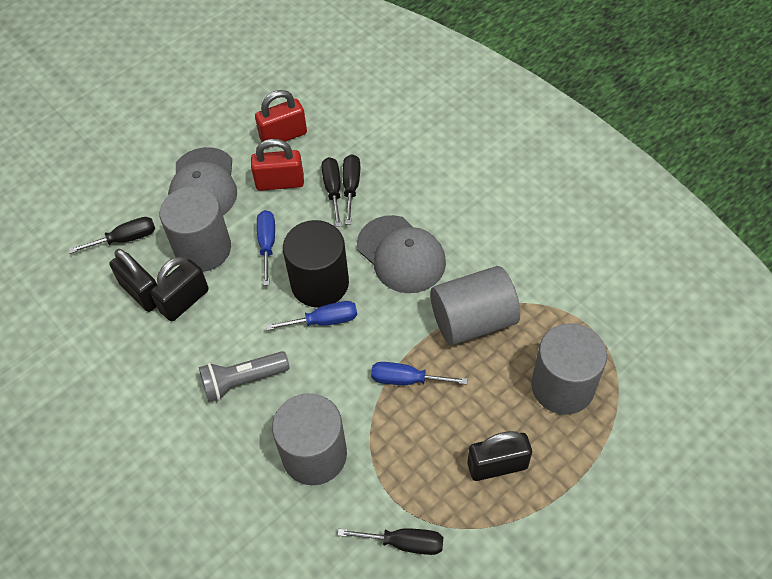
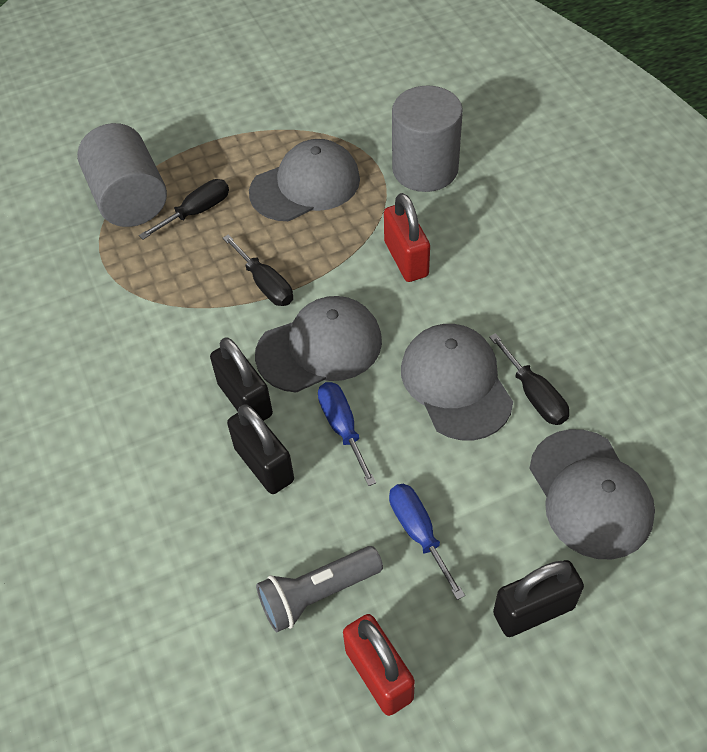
black cylinder: 1 -> 0
black screwdriver: 4 -> 3
blue screwdriver: 3 -> 2
grey cap: 2 -> 4
grey cylinder: 4 -> 2

